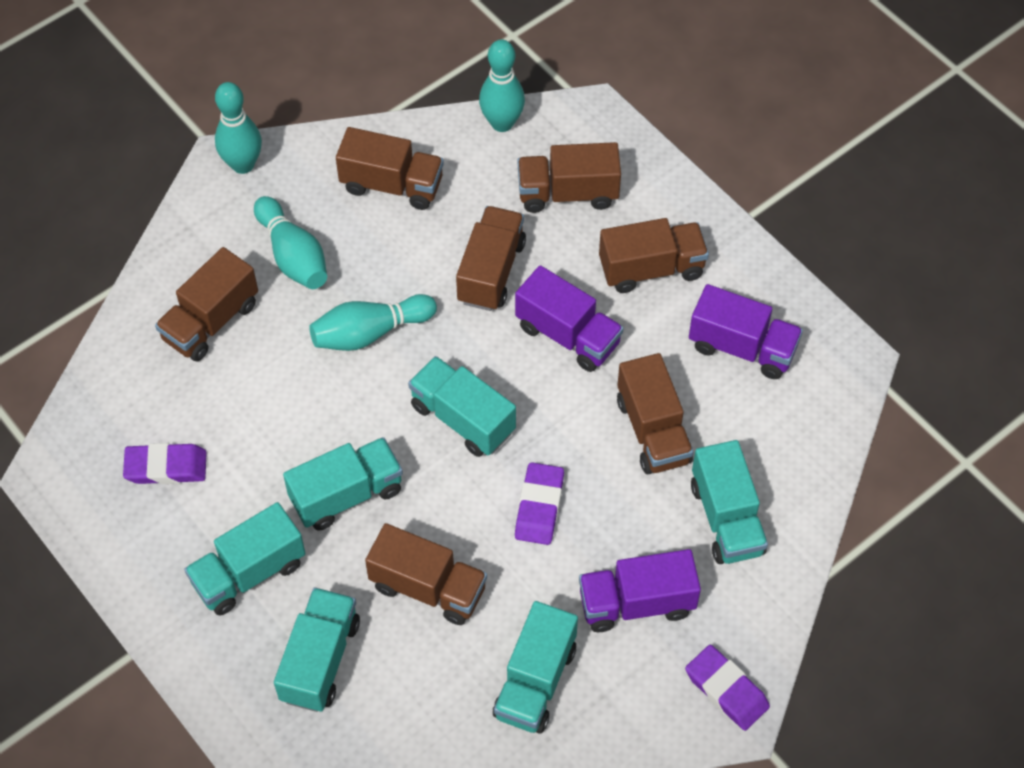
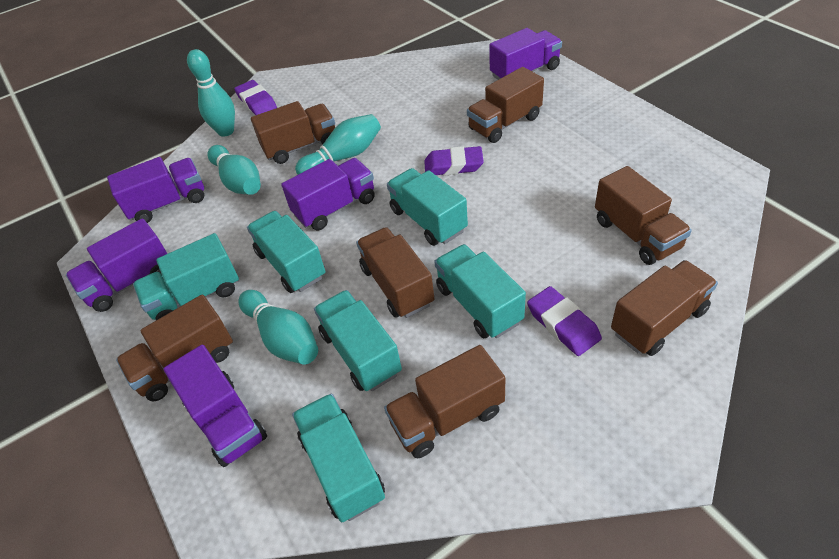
purple truck: 3 -> 5

